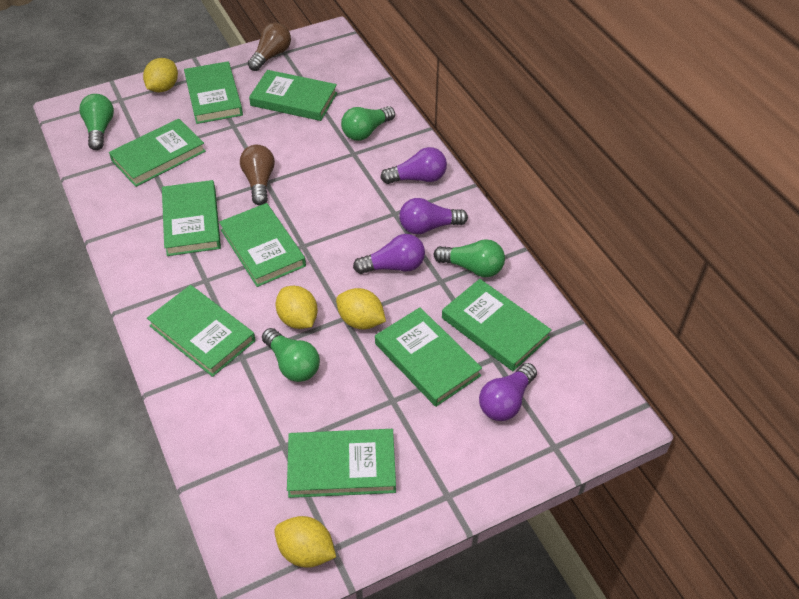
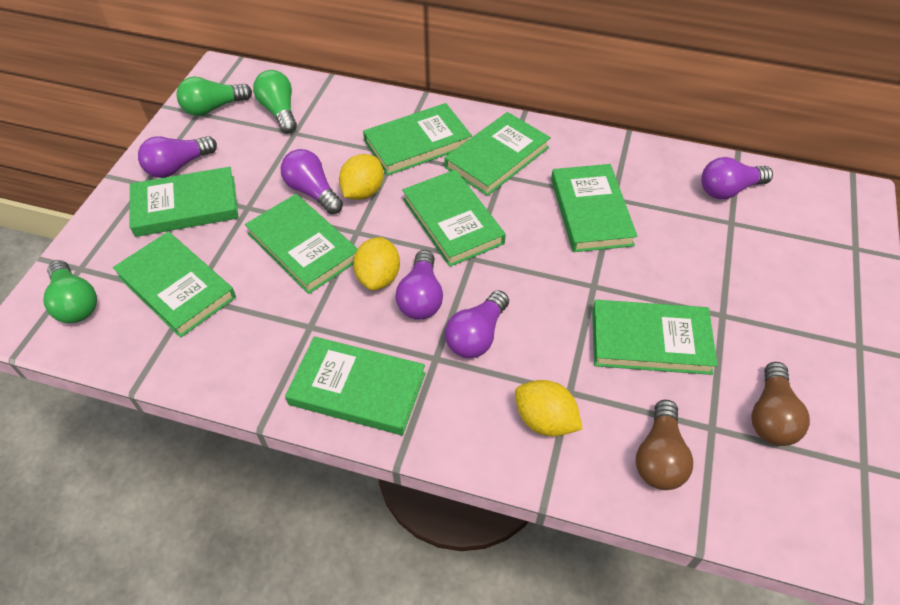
green light bulb: 4 -> 3
purple light bulb: 4 -> 5
yellow lemon: 4 -> 3

